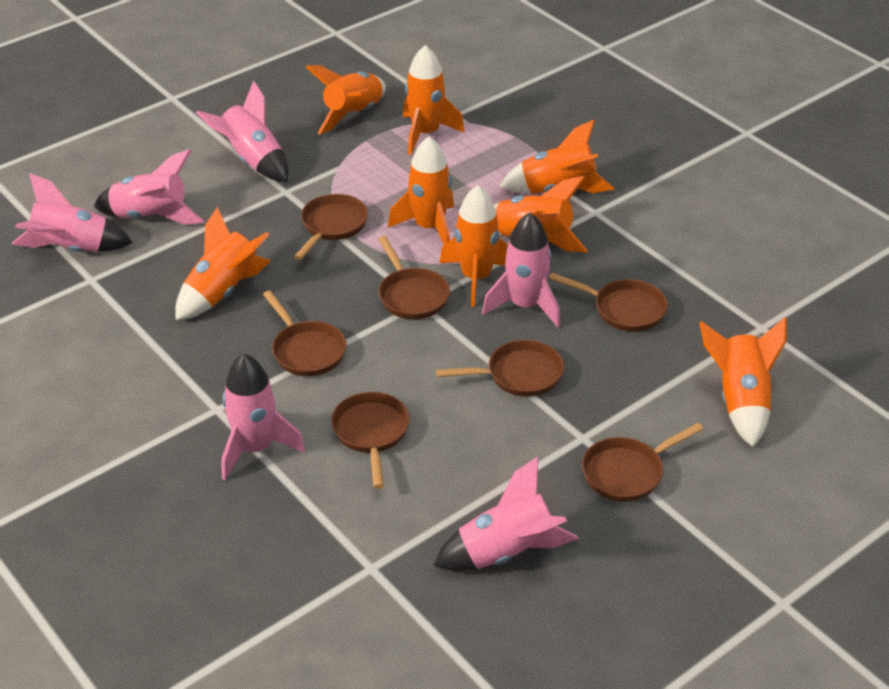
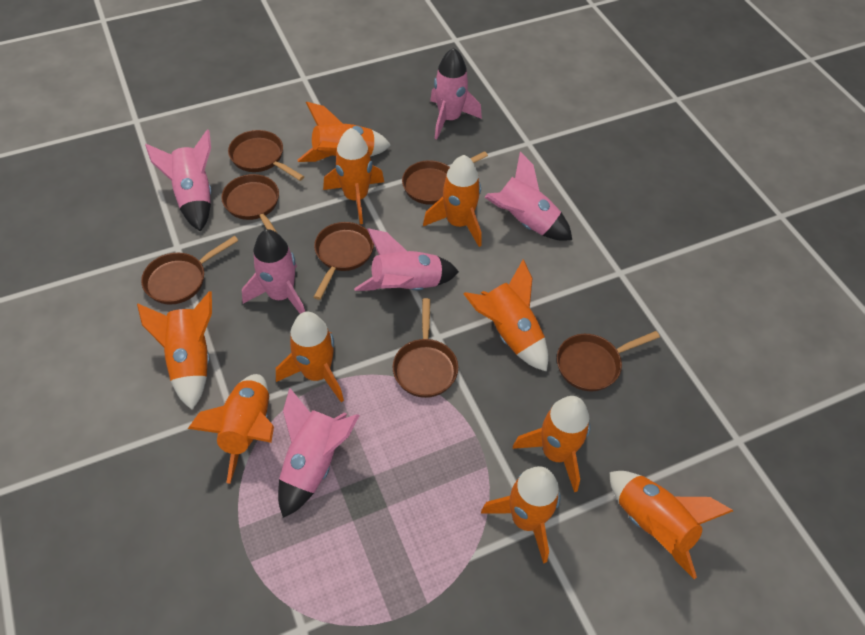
orange rocket: 8 -> 10

